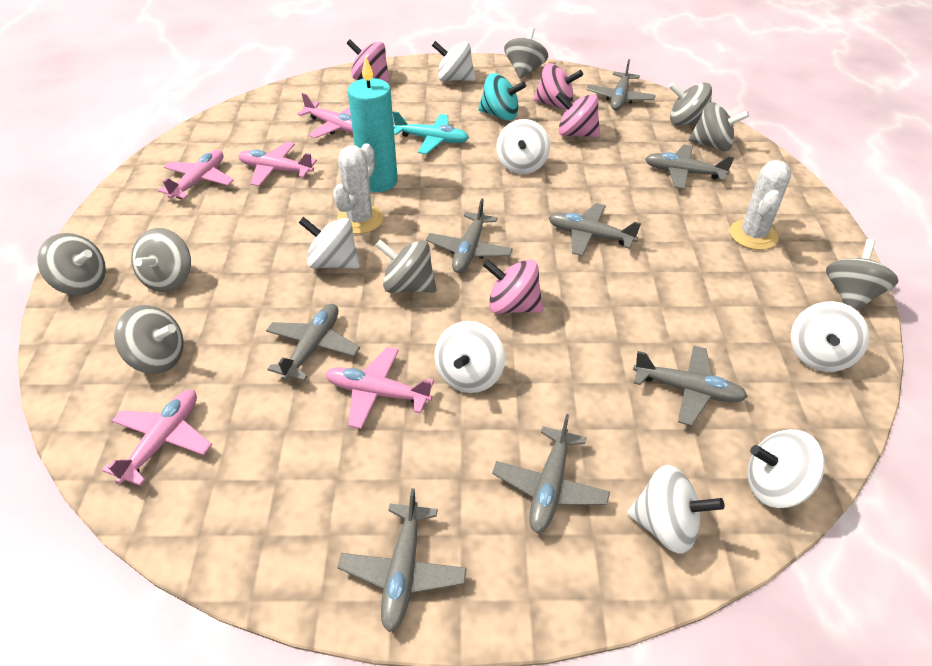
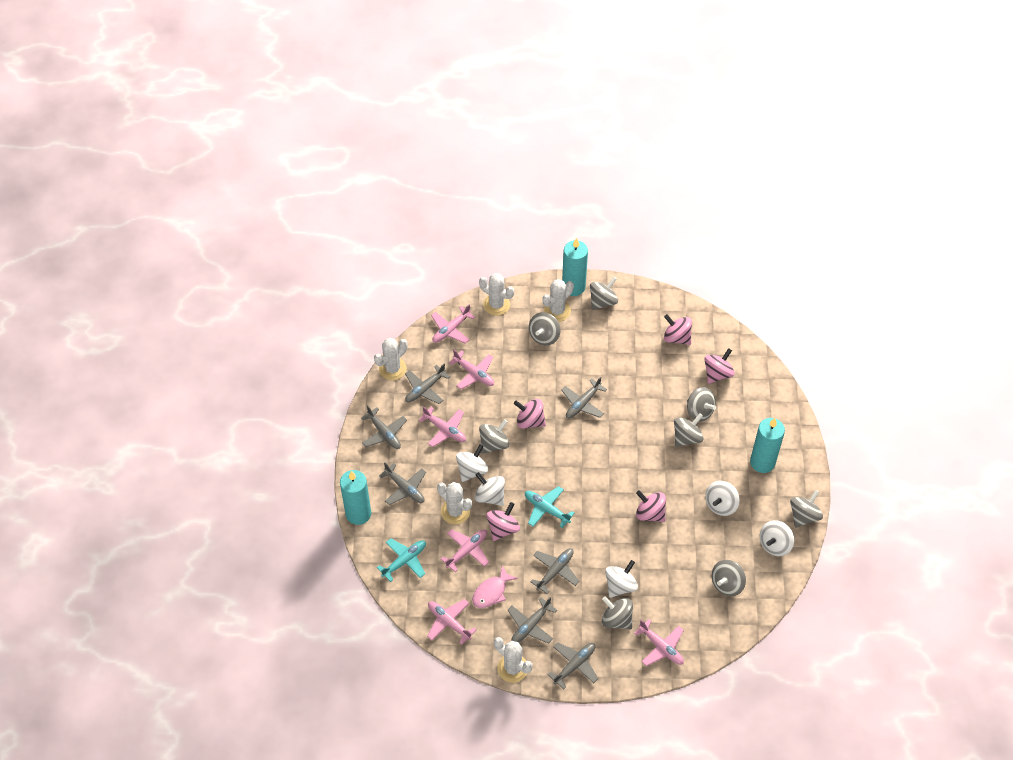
grey plane: 8 -> 7
pink fish: 0 -> 1
pink plane: 5 -> 6
pink spinning top: 4 -> 5
turquoise candle: 1 -> 3
turquoise plane: 1 -> 2
turquoise spinning top: 1 -> 0
white cactus: 2 -> 5
white spinning top: 7 -> 5

